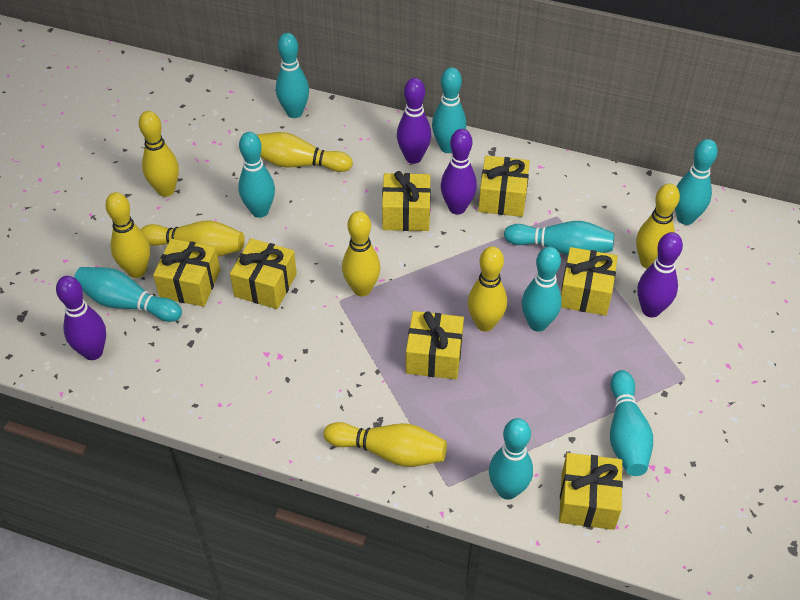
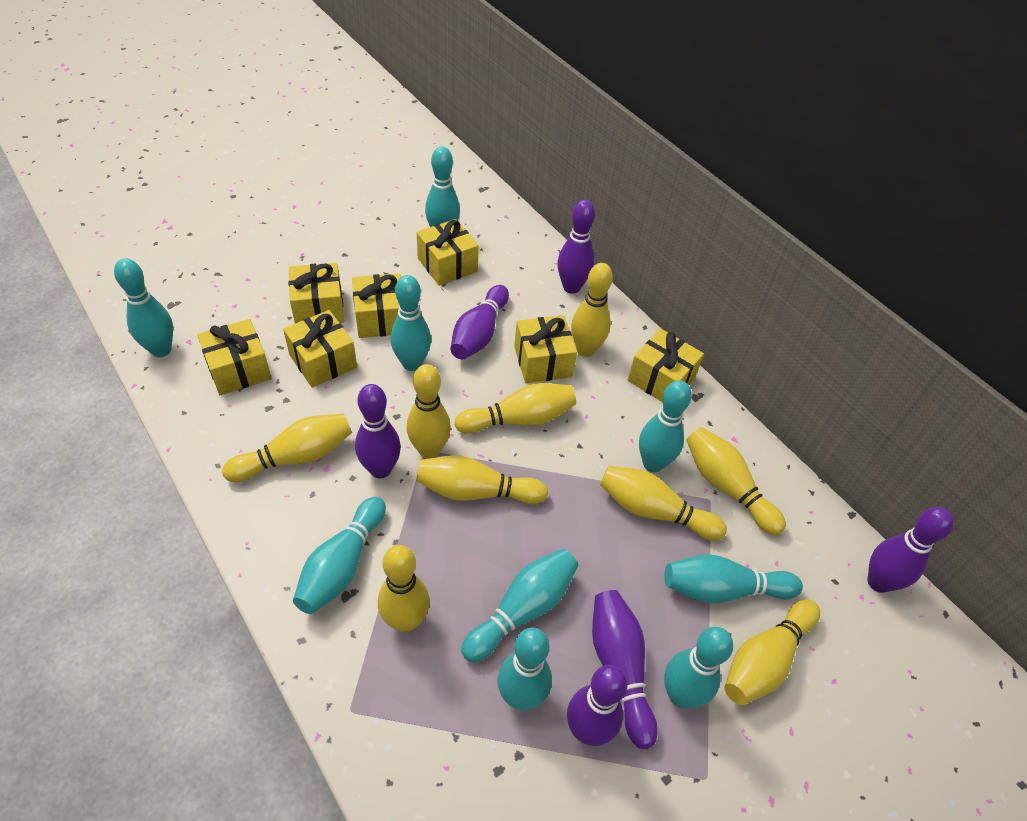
purple bowling pin: 4 -> 6
yellow bowling pin: 8 -> 9

